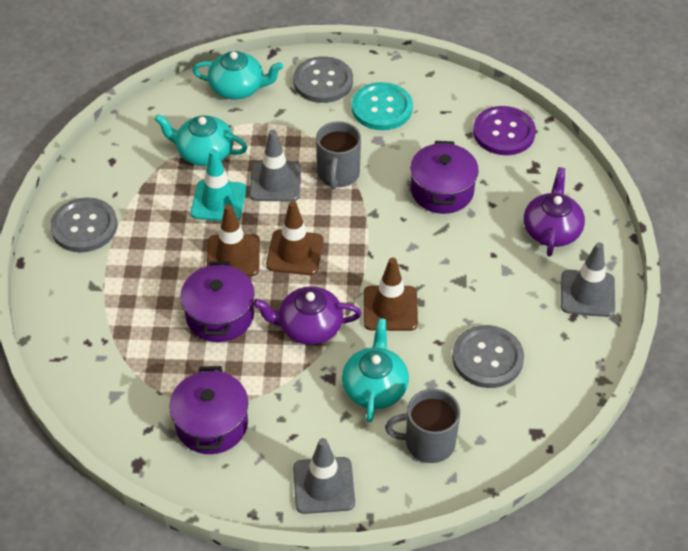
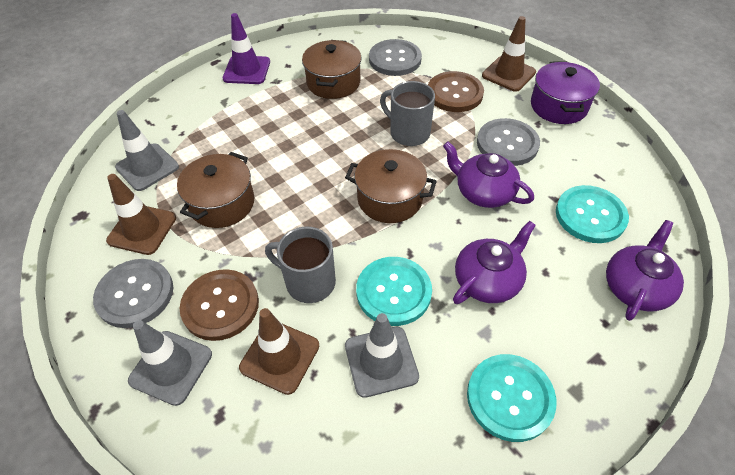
brown button: 0 -> 2
brown pot: 0 -> 3
purple button: 1 -> 0
purple pot: 3 -> 1
purple teapot: 2 -> 3
purple traffic cone: 0 -> 1
turquoise button: 1 -> 3
turquoise teapot: 3 -> 0
turquoise traffic cone: 1 -> 0

